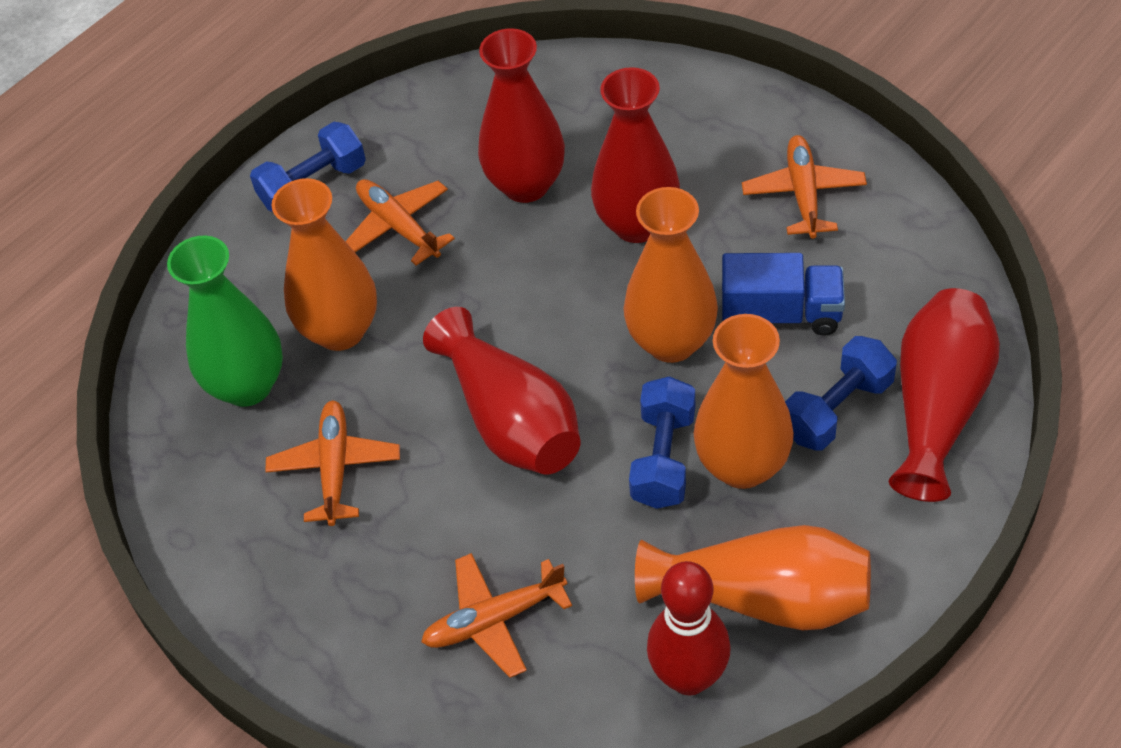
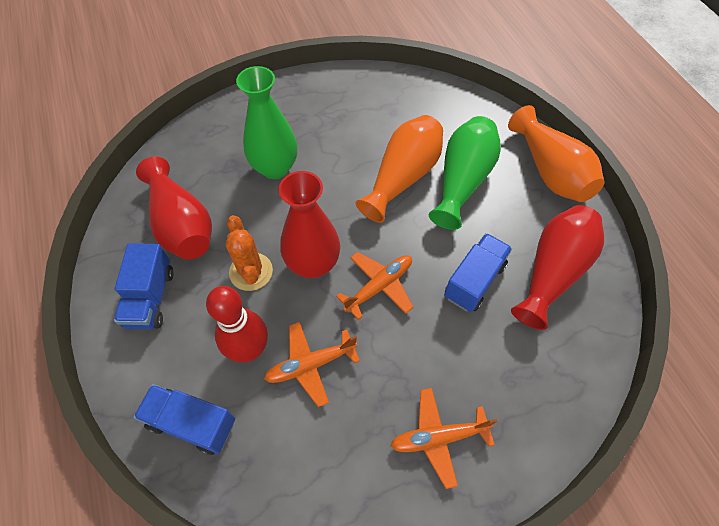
blue dumbbell: 3 -> 0
blue truck: 1 -> 3
green vase: 1 -> 2
orange cactus: 0 -> 1
orange plane: 4 -> 3
orange vase: 4 -> 2
red vase: 4 -> 3

